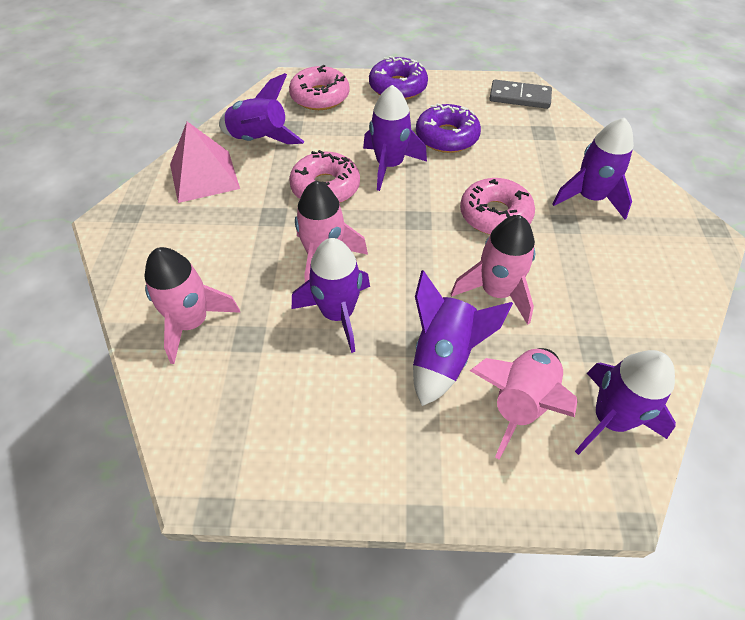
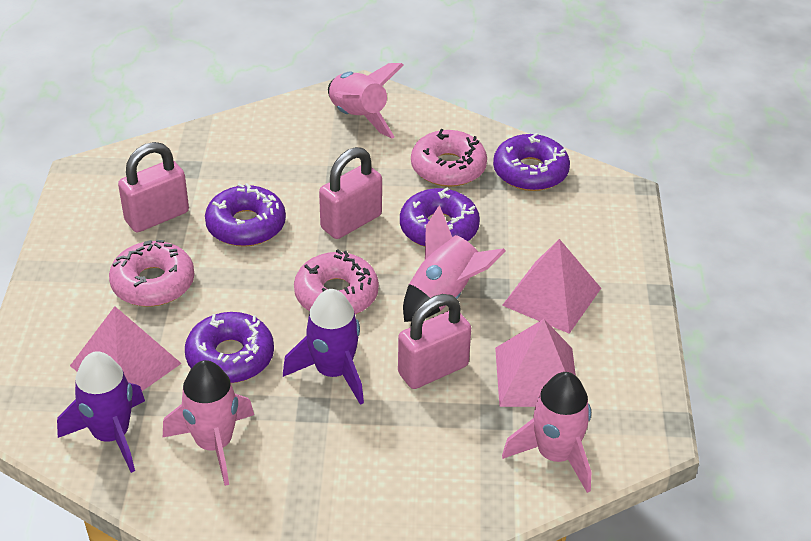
grey domino: 1 -> 0
pink padlock: 0 -> 3
pink pyramid: 1 -> 3
purple donut: 2 -> 4
purple rocket: 6 -> 2

